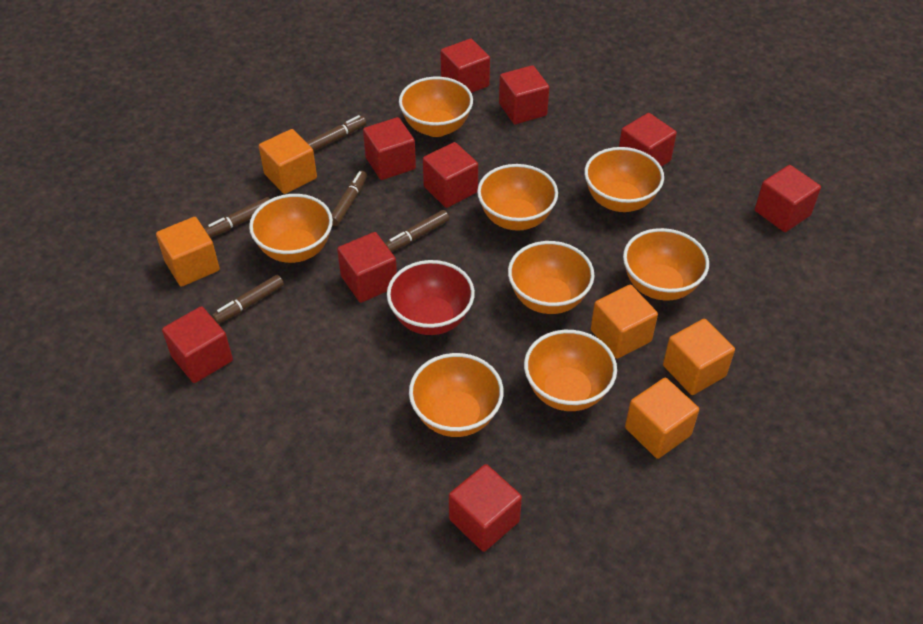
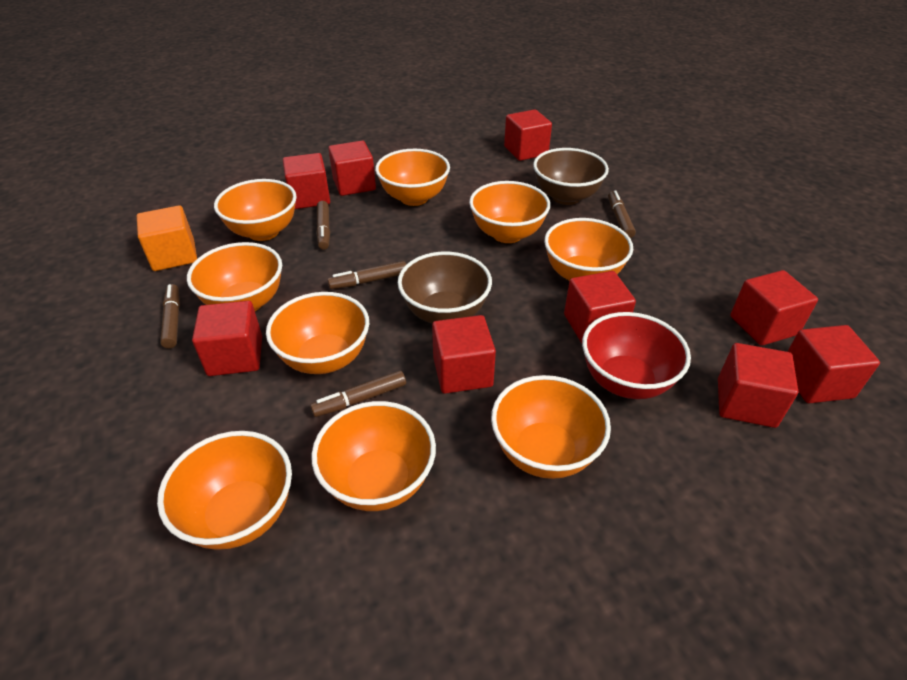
brown bowl: 0 -> 2
orange bowl: 8 -> 9
orange cube: 5 -> 1

